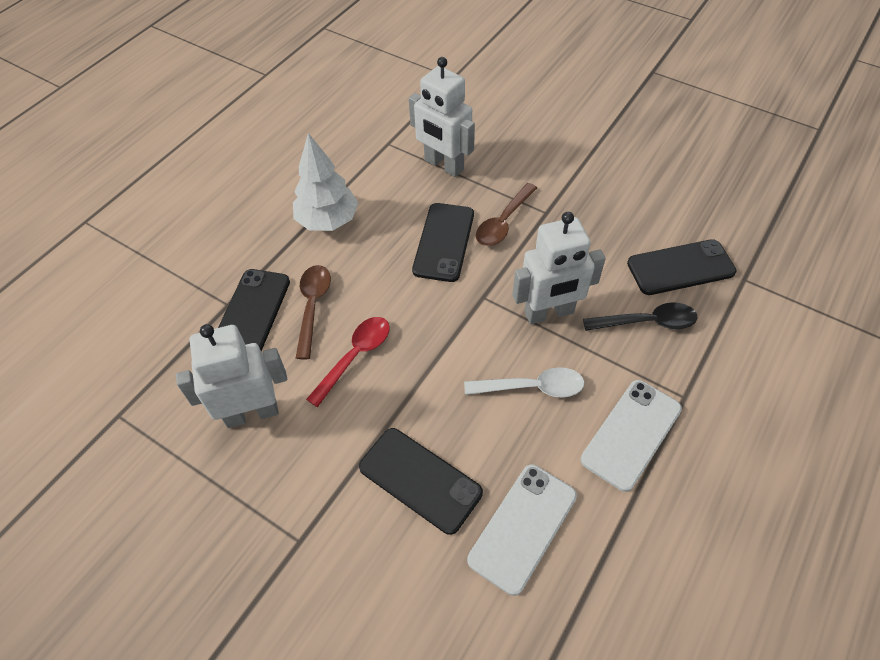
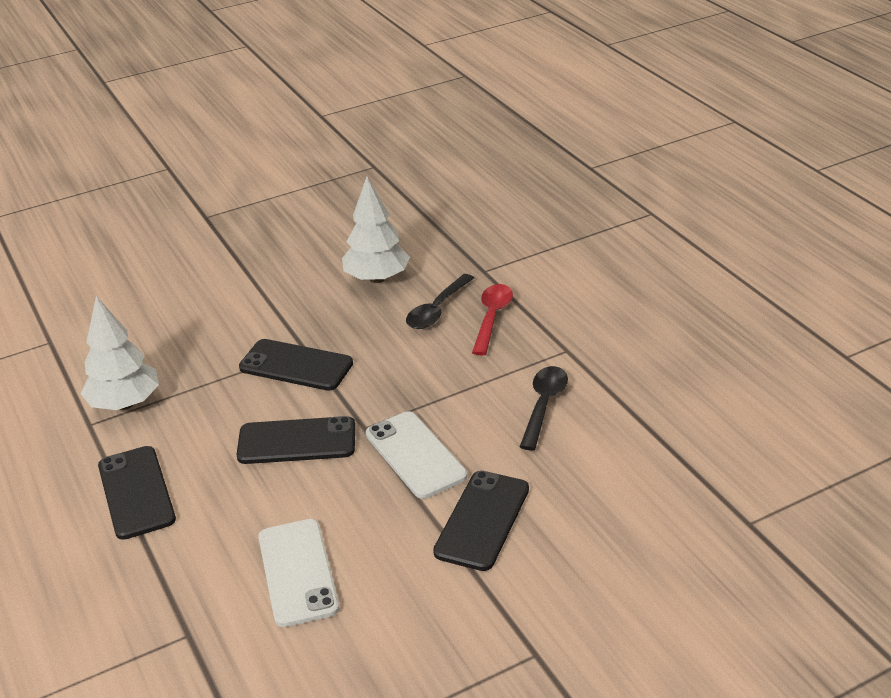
black spoon: 1 -> 2
brown spoon: 2 -> 0
white robot: 3 -> 0
white spoon: 1 -> 0
white tree: 1 -> 2

